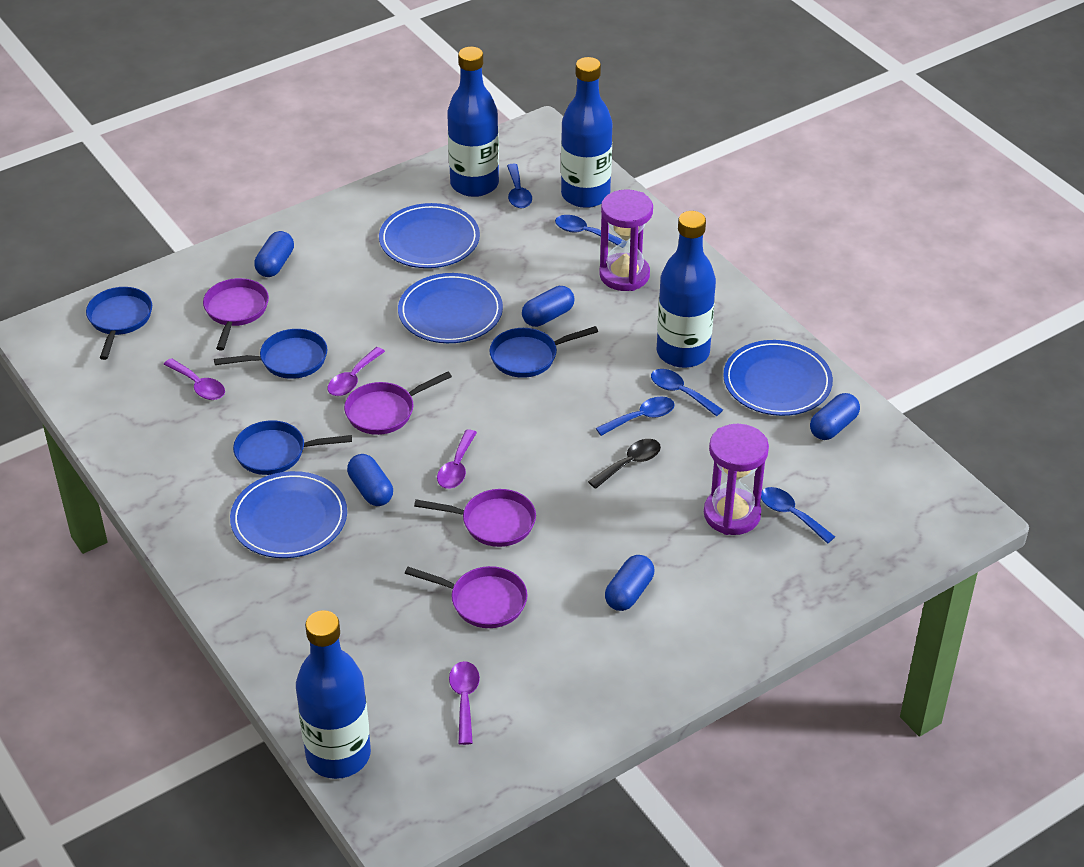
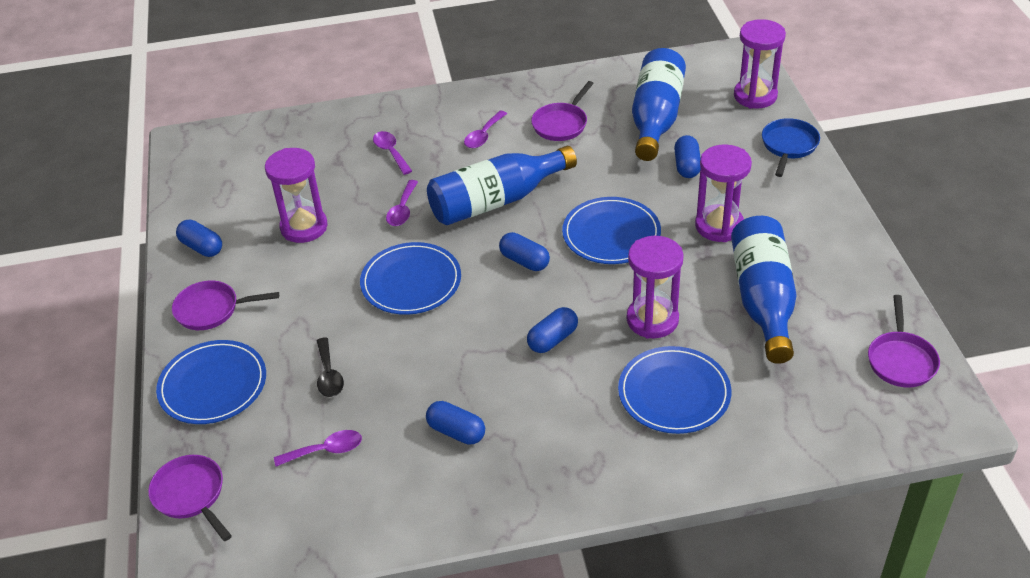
blue bottle: 4 -> 3
blue pan: 4 -> 1
blue spoon: 5 -> 0
purple hourglass: 2 -> 4

